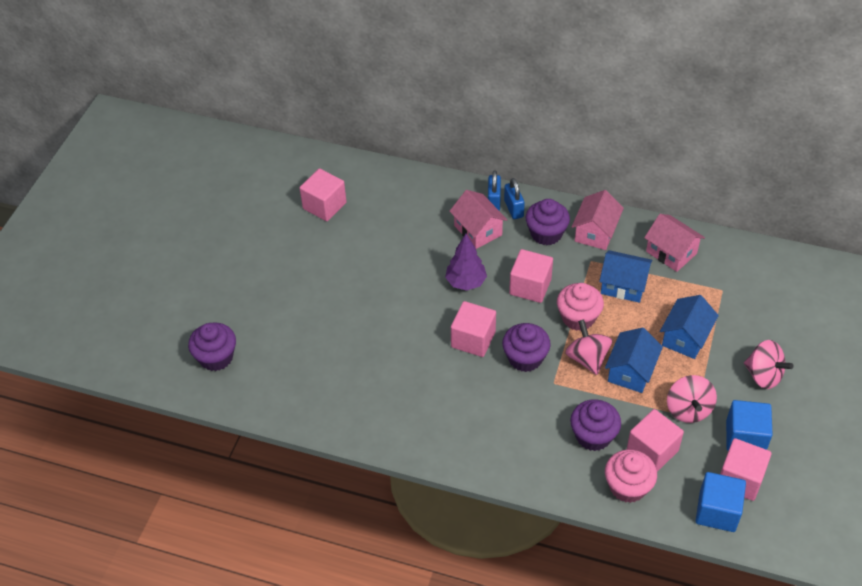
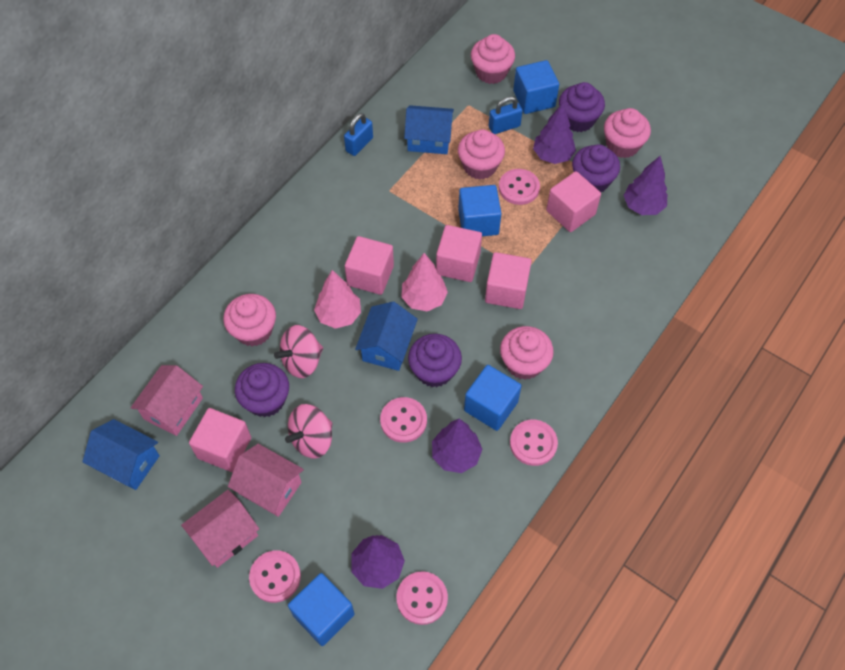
blue cube: 2 -> 4
pink button: 0 -> 5
pink cupcake: 2 -> 5
pink spinning top: 3 -> 2
pink tree: 0 -> 2
purple tree: 1 -> 4

